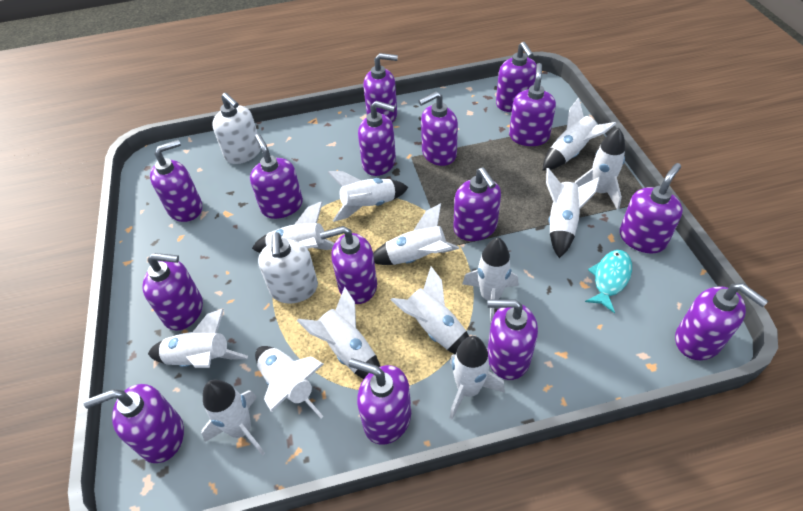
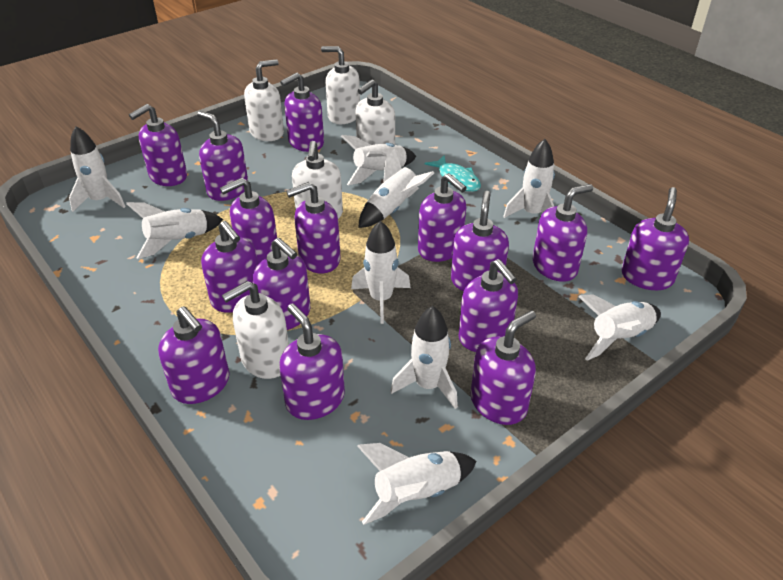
white rocket: 13 -> 9
white soap dispenser: 2 -> 5

